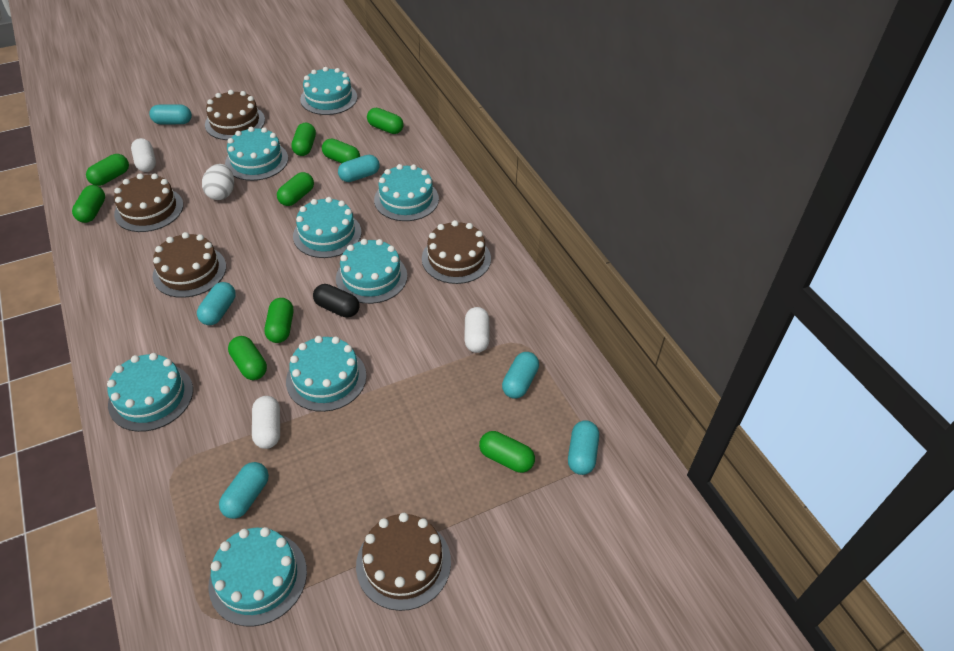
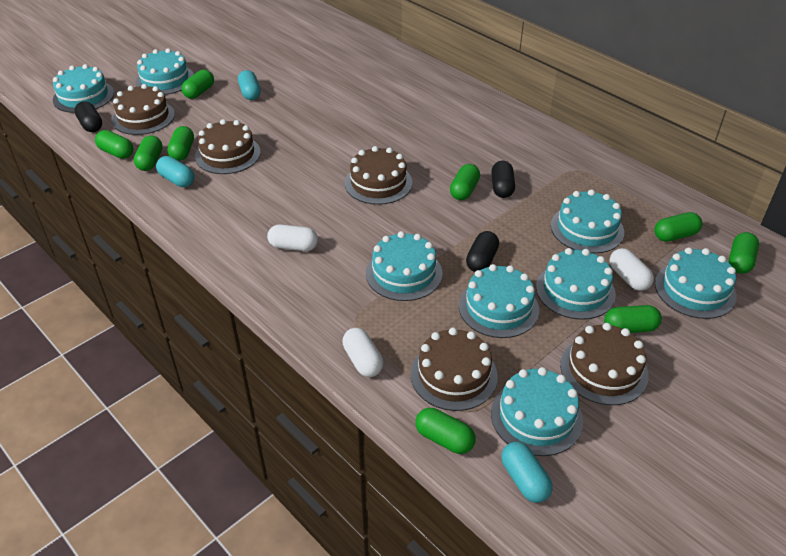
black capsule: 1 -> 3
turquoise capsule: 6 -> 3
white egg: 1 -> 0

